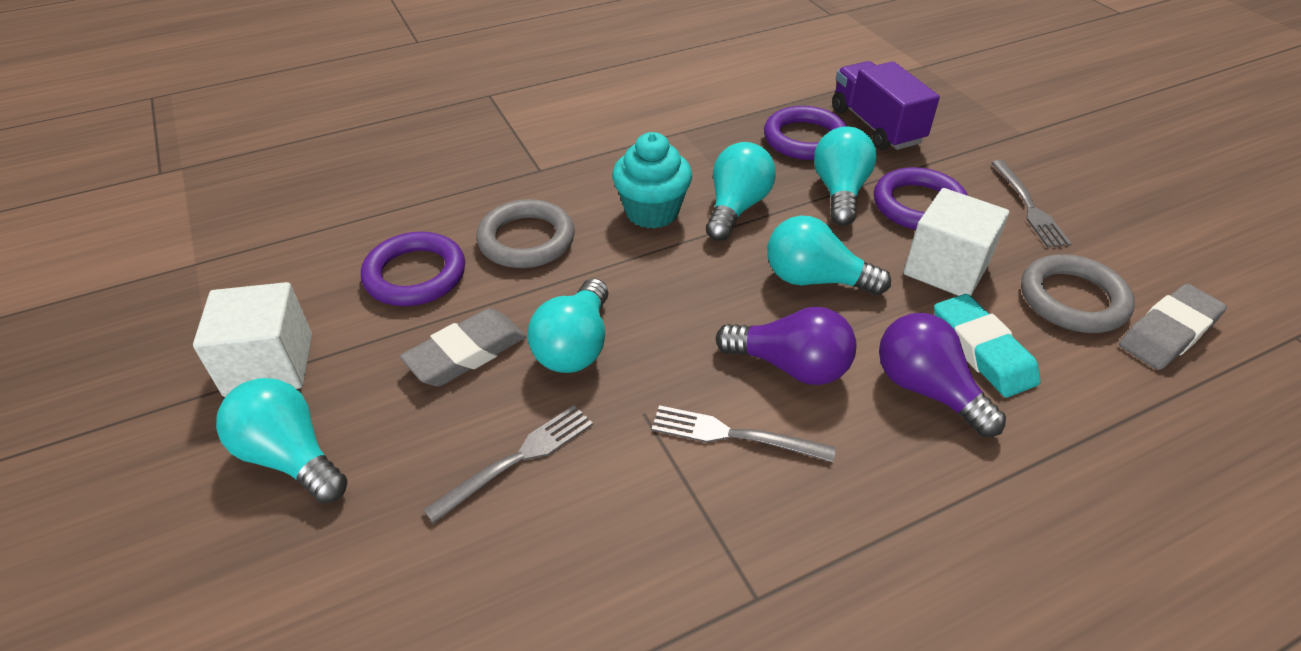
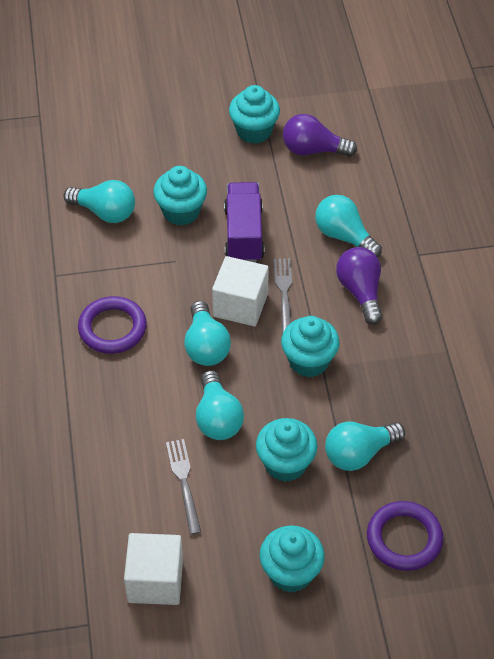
grey eraser: 2 -> 0
grey fork: 3 -> 2
grey ring: 2 -> 0
purple ring: 3 -> 2
turquoise cupcake: 1 -> 5
turquoise eraser: 1 -> 0

